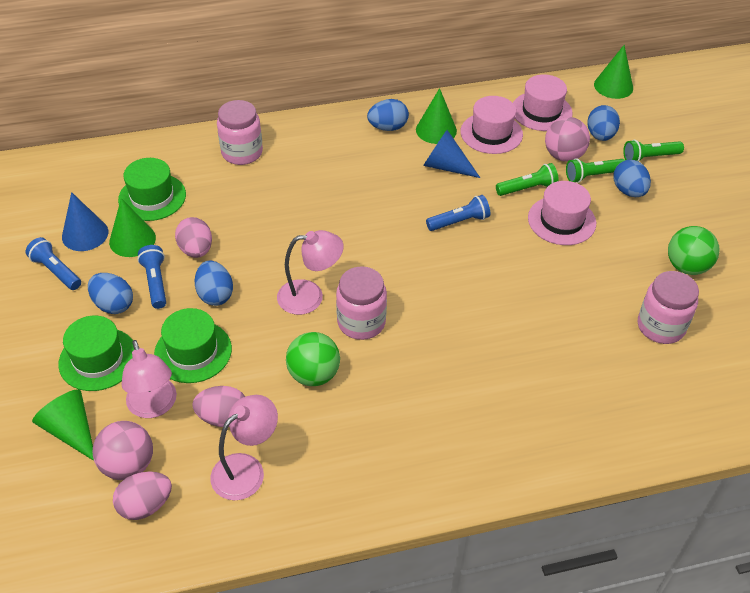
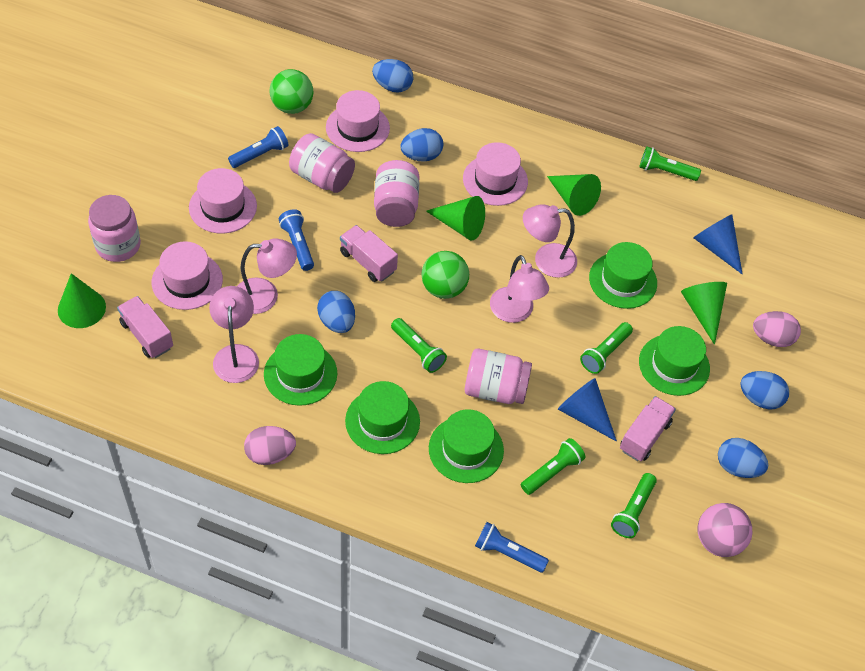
green flashlight: 3 -> 5
green hat: 3 -> 5
pink ball: 2 -> 1
pink egg: 3 -> 2
pink hat: 3 -> 4
pink jar: 3 -> 4
pink lamp: 3 -> 4
pink truck: 0 -> 3

